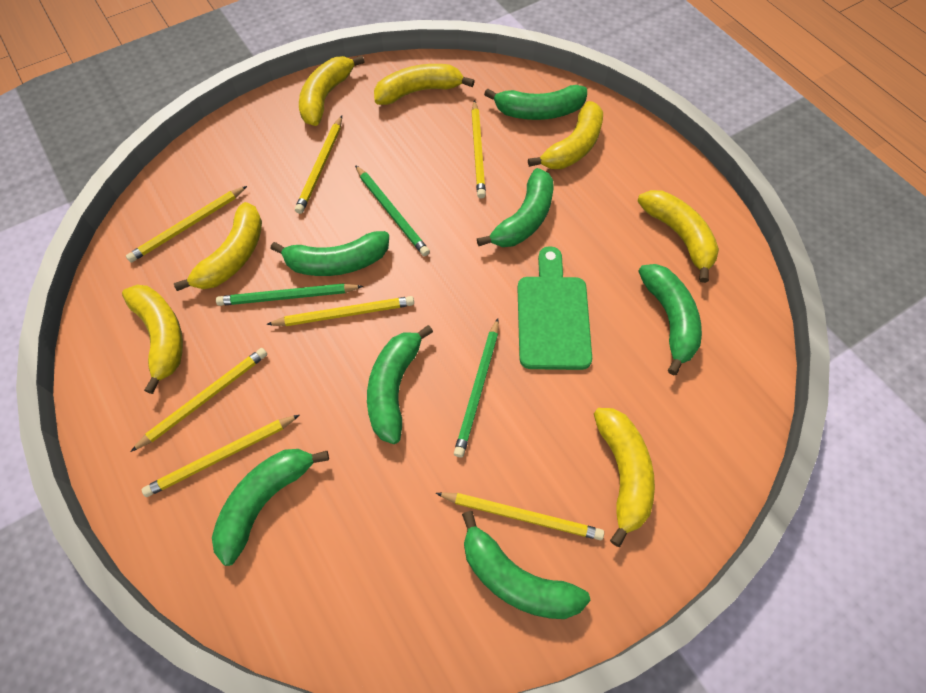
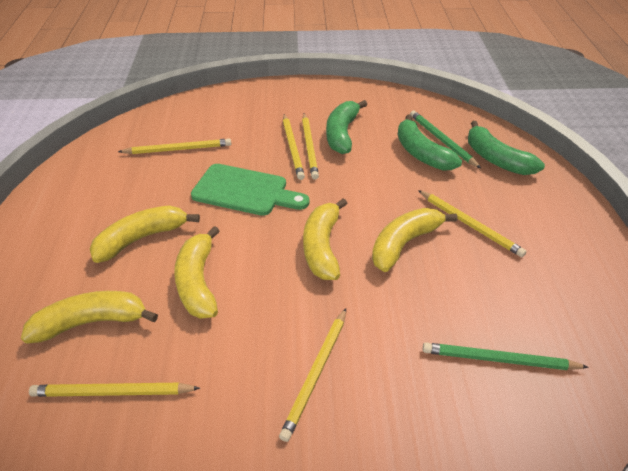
green banana: 7 -> 3
green pencil: 3 -> 2
yellow banana: 7 -> 5
yellow pencil: 7 -> 6

